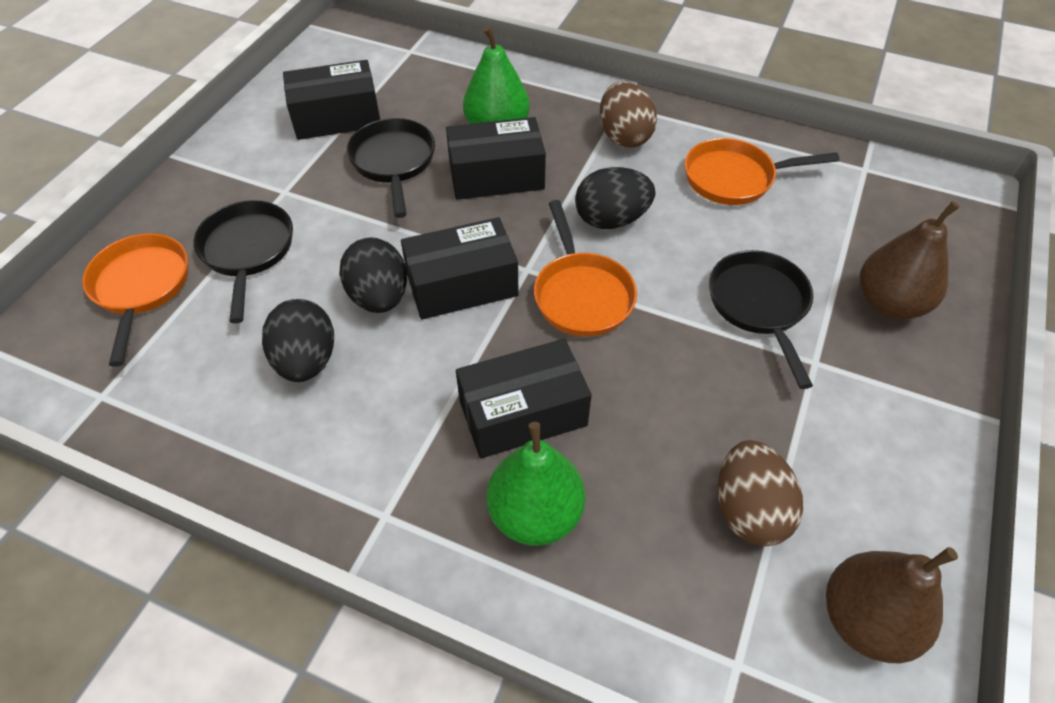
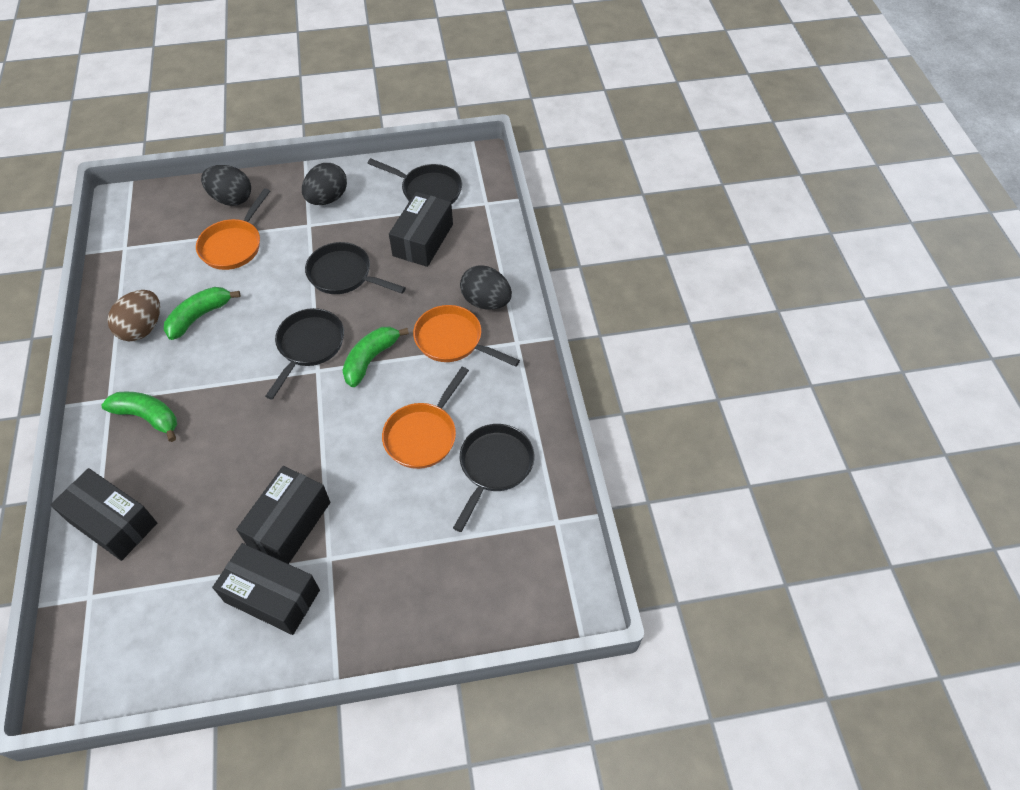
black pan: 3 -> 4
brown egg: 2 -> 1
brown pear: 2 -> 0
green banana: 0 -> 3
green pear: 2 -> 0

